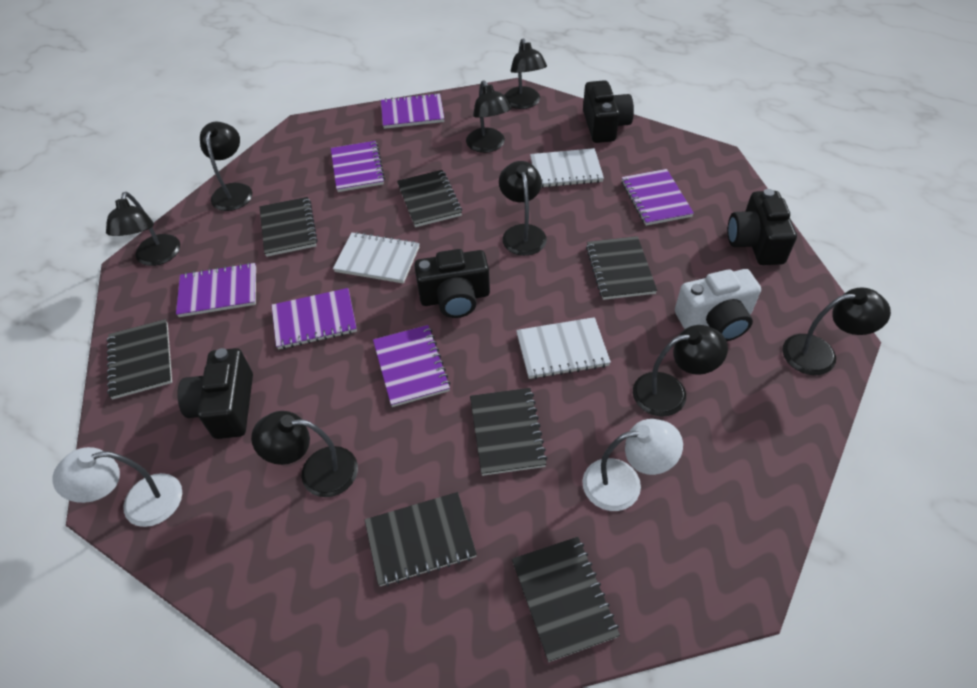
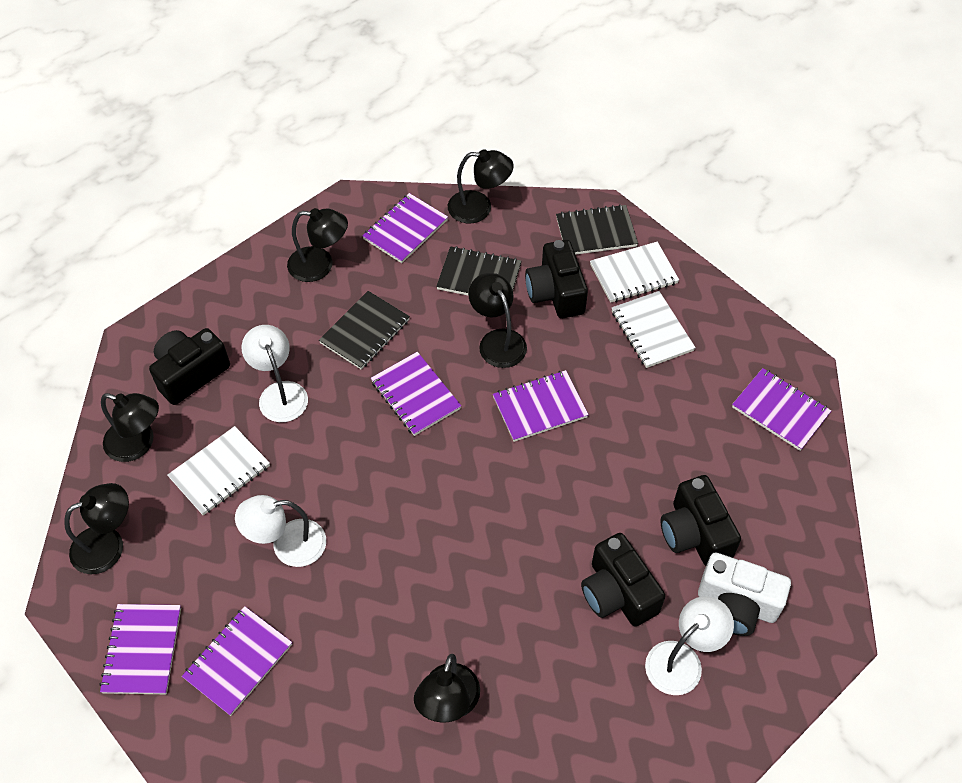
black lamp: 8 -> 6
black notebook: 7 -> 3
white lamp: 2 -> 3

